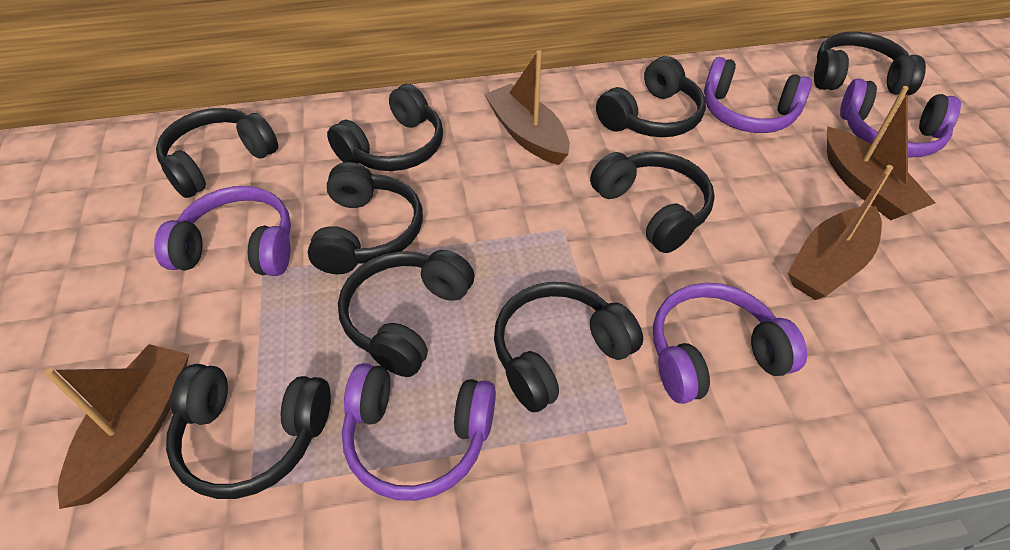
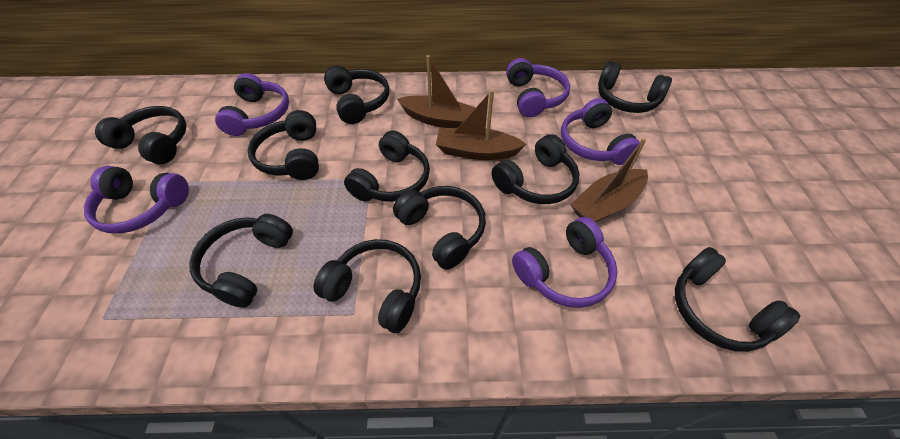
black headphones: 9 -> 10
brown boat: 4 -> 3

